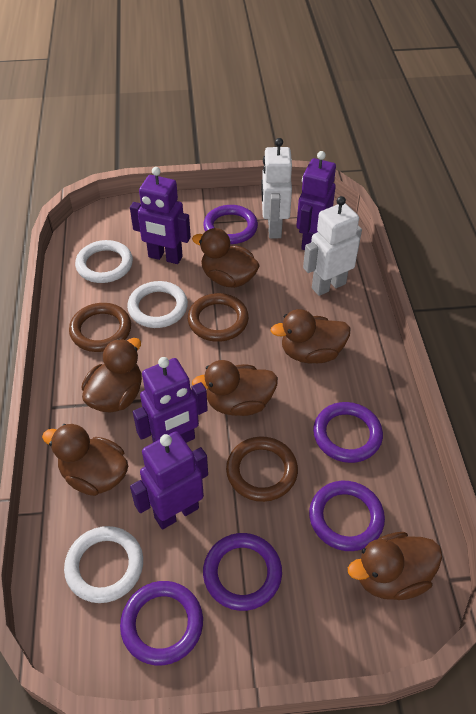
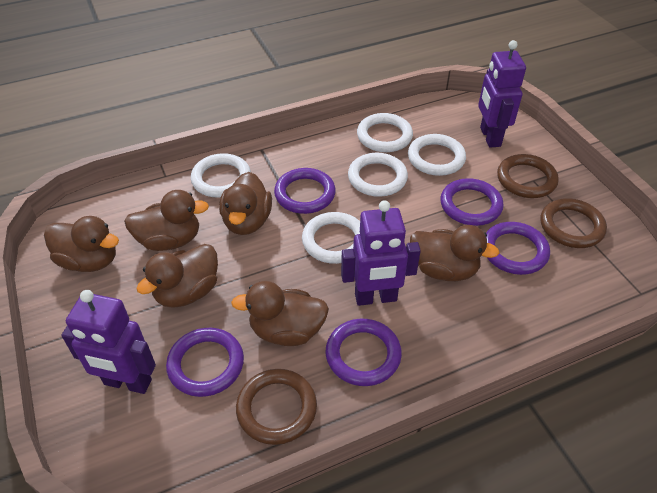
purple robot: 4 -> 3
white ring: 3 -> 5
white robot: 2 -> 0

